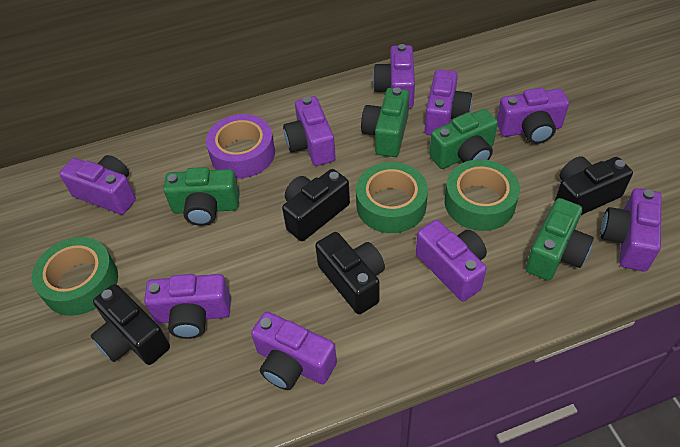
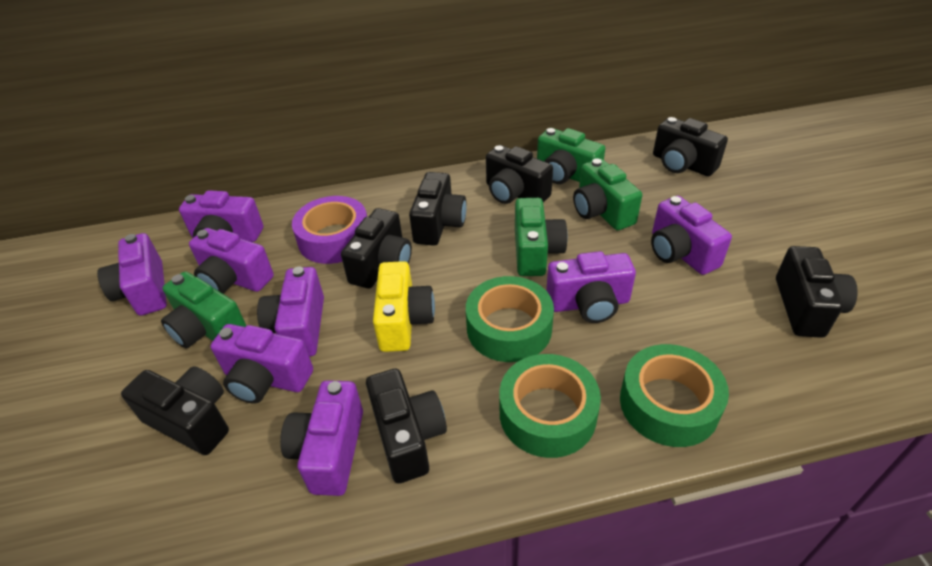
black camera: 4 -> 7
purple camera: 9 -> 8
yellow camera: 0 -> 1

